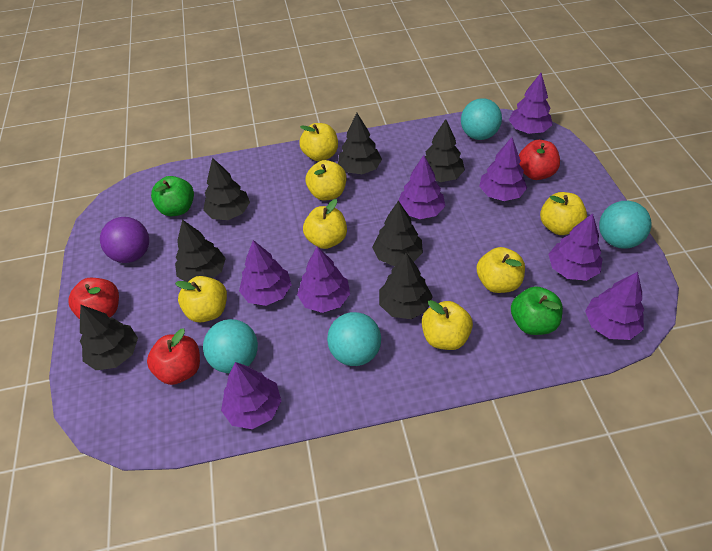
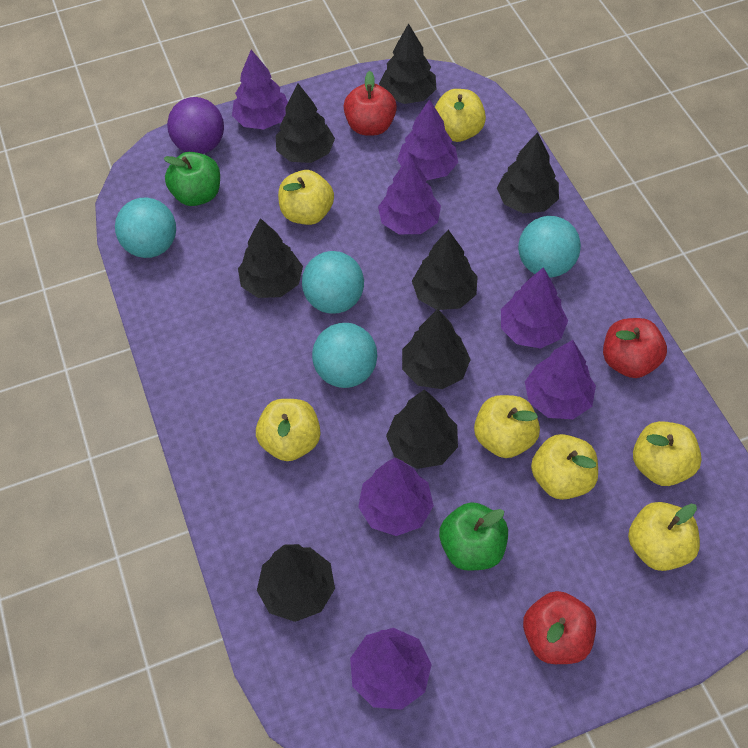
black tree: 7 -> 8
purple tree: 8 -> 7

